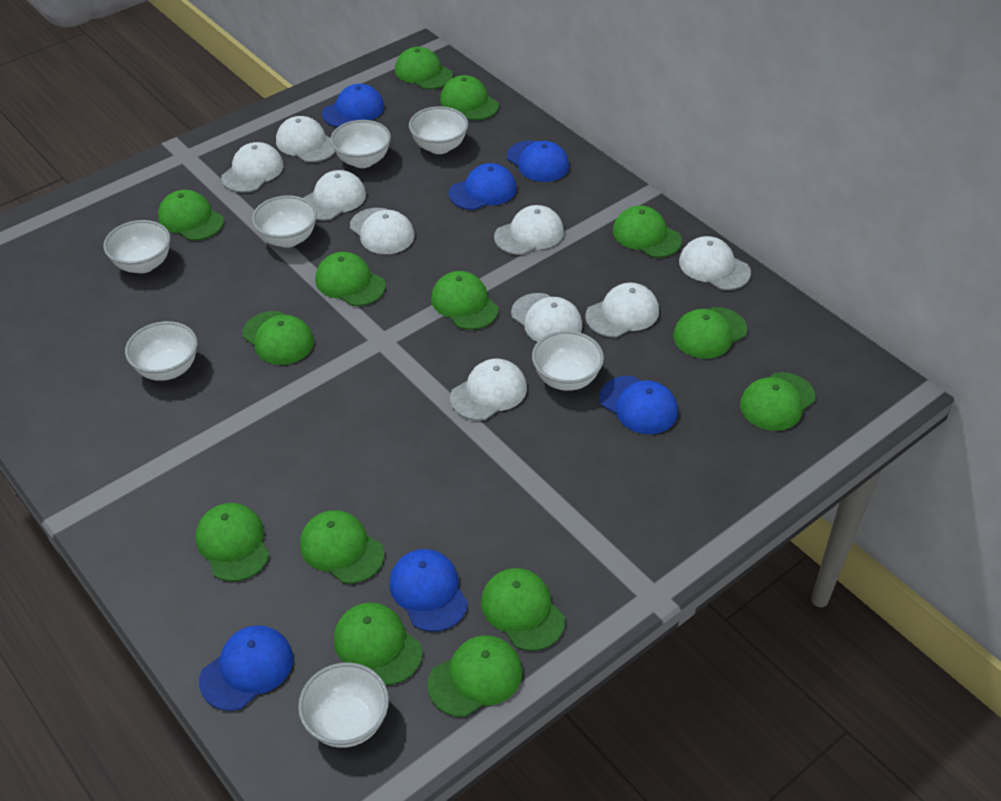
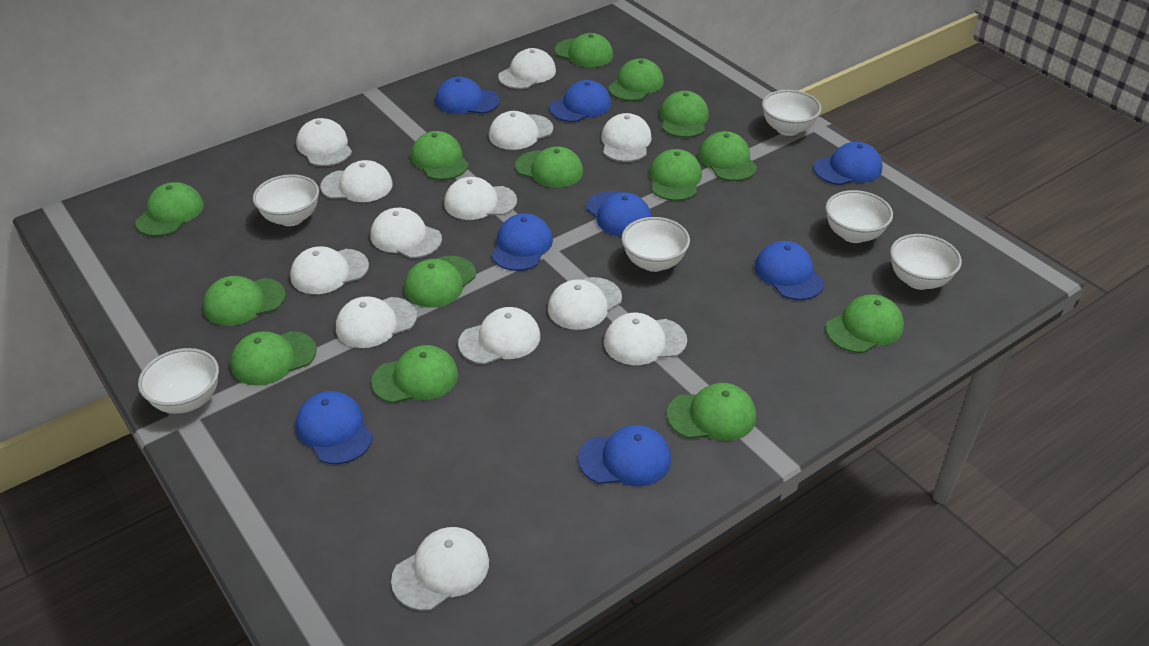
blue cap: 6 -> 8
white bowl: 7 -> 6
white cap: 9 -> 13

